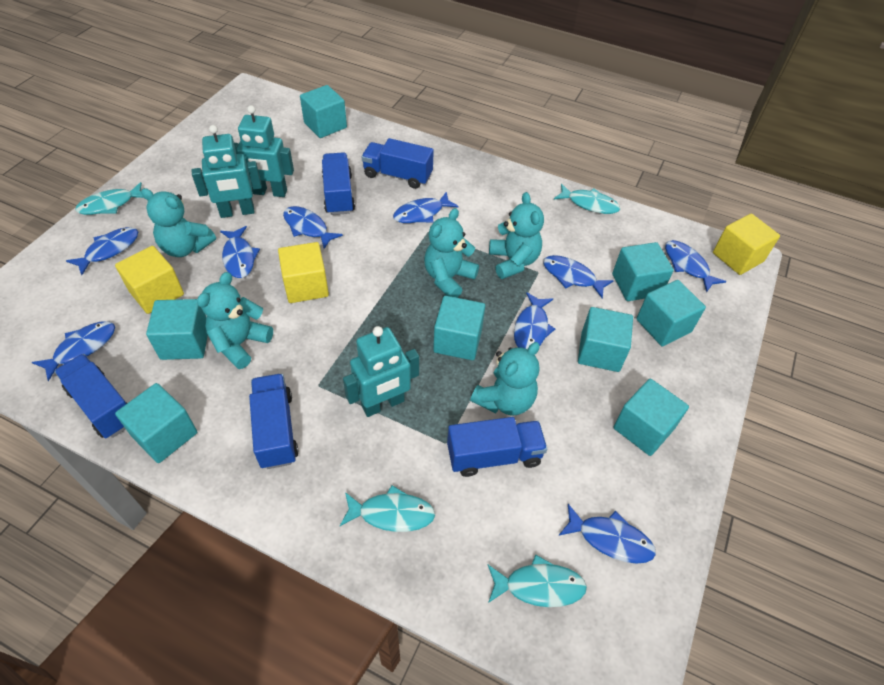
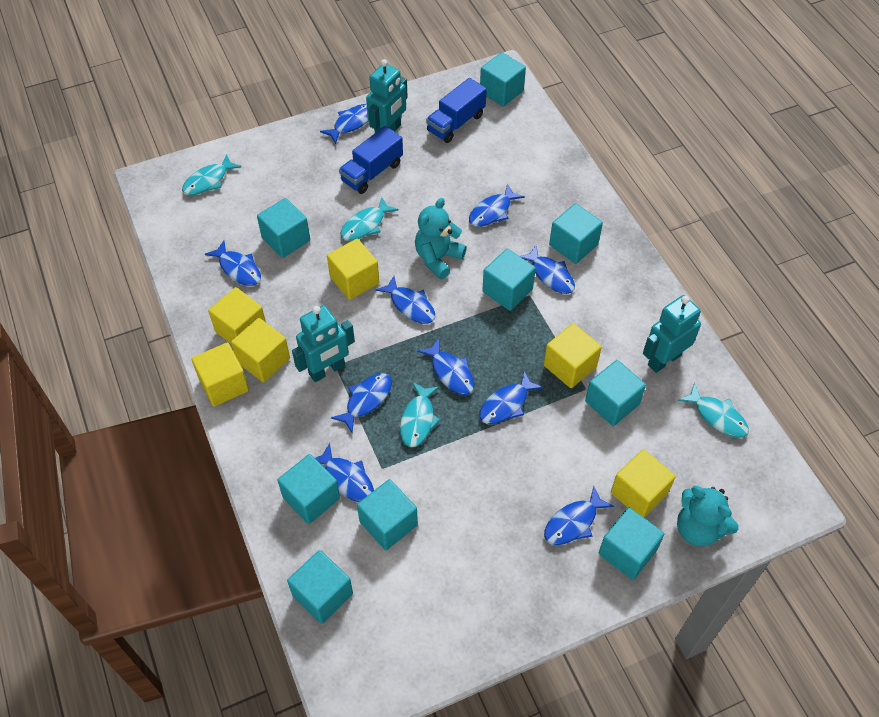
blue fish: 9 -> 10
blue truck: 5 -> 2
turquoise cube: 8 -> 9
turquoise teddy bear: 5 -> 2
yellow cube: 3 -> 6

